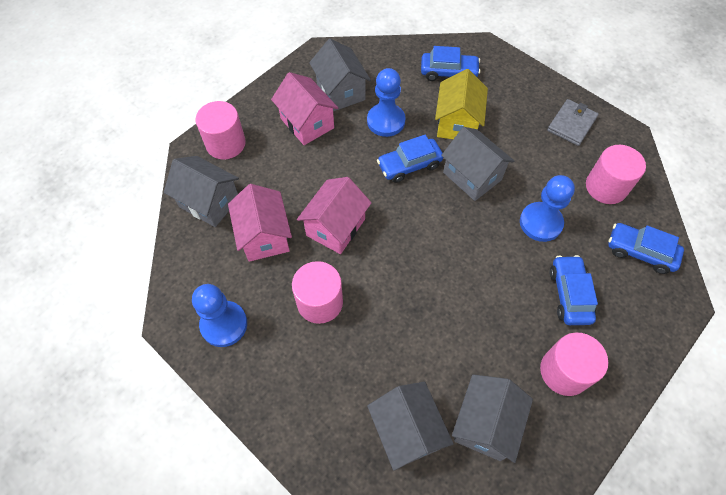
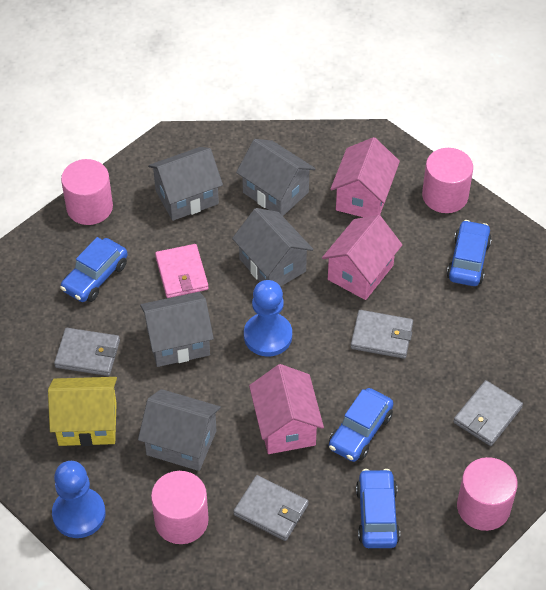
blue pawn: 3 -> 2
grey wallet: 1 -> 4
pink wallet: 0 -> 1

